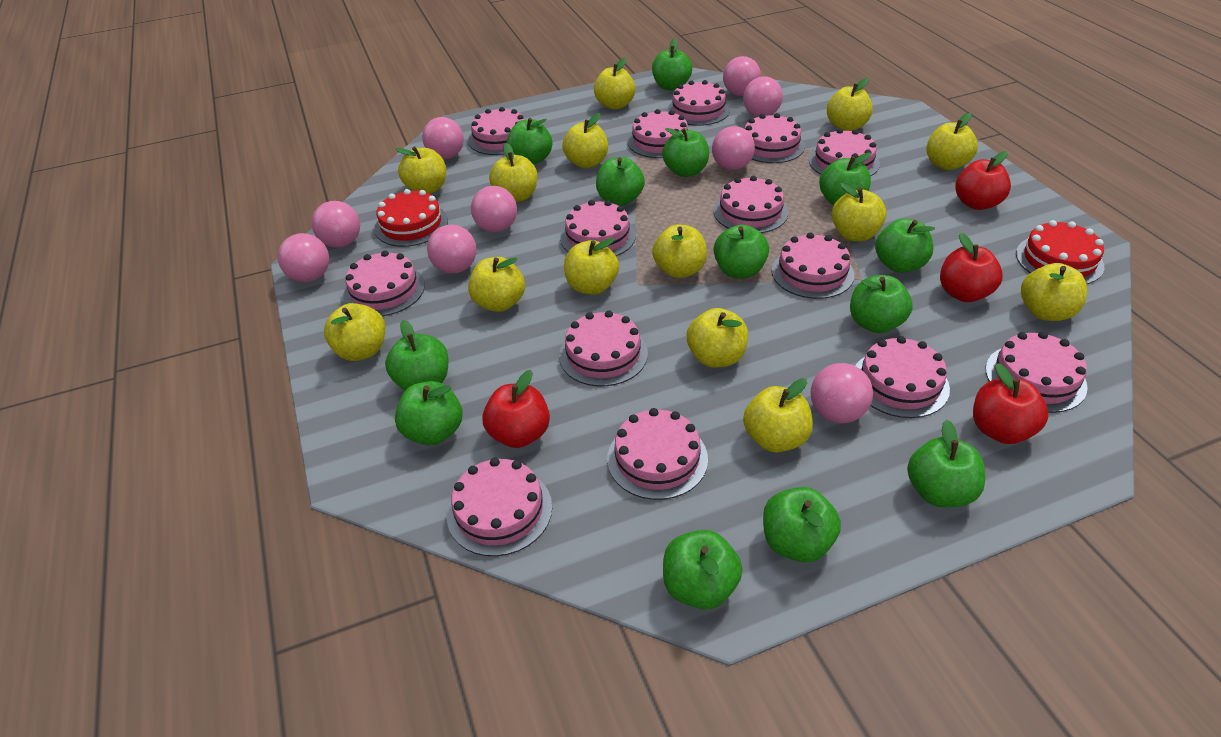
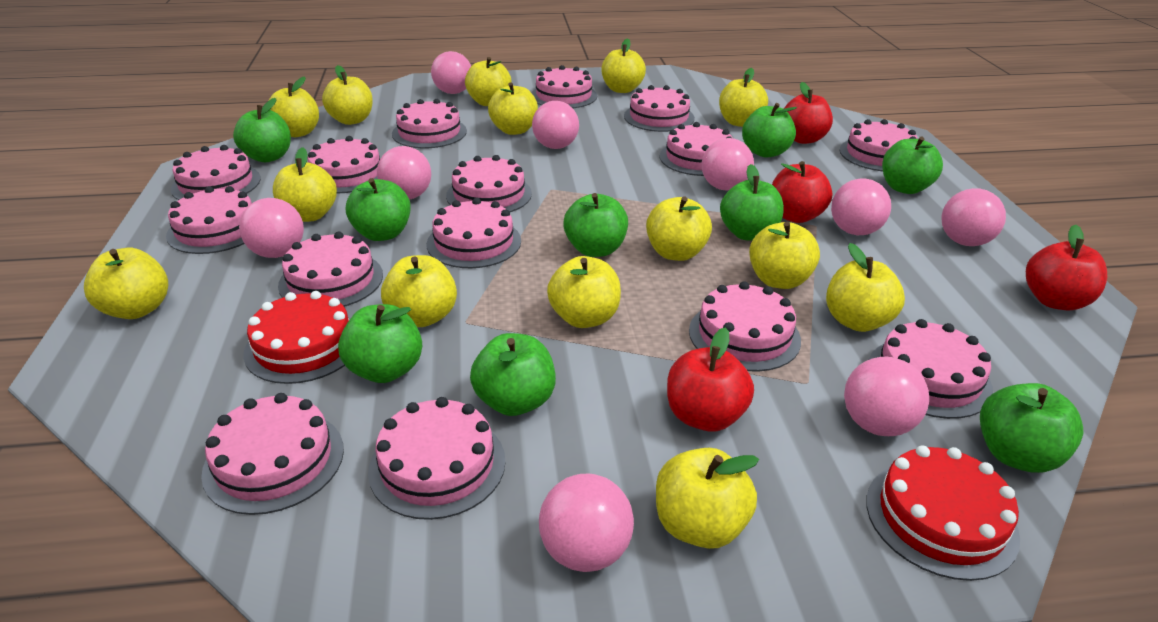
green apple: 13 -> 9
pink cake: 14 -> 15

